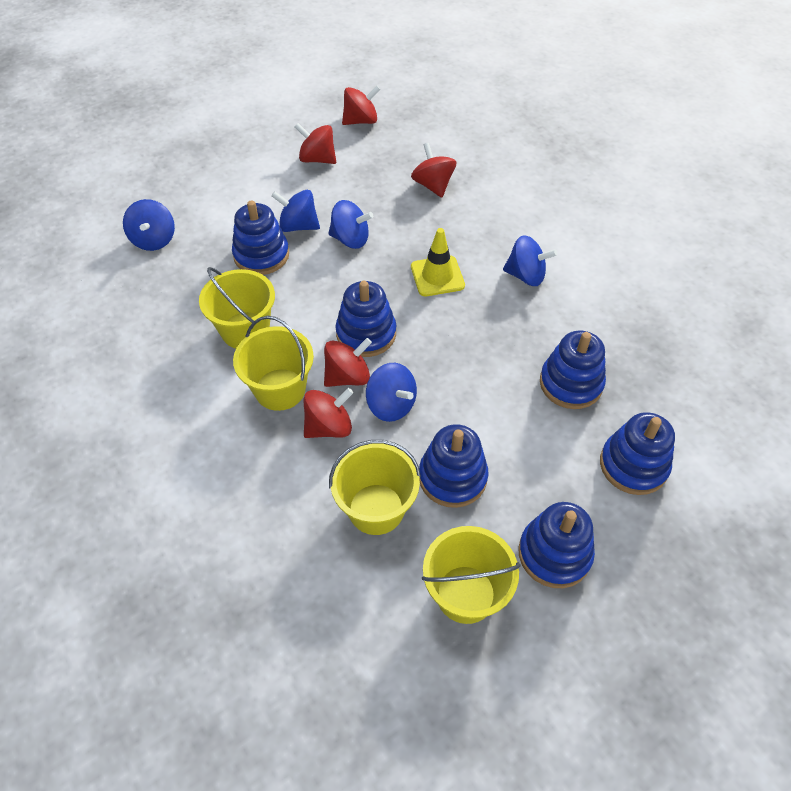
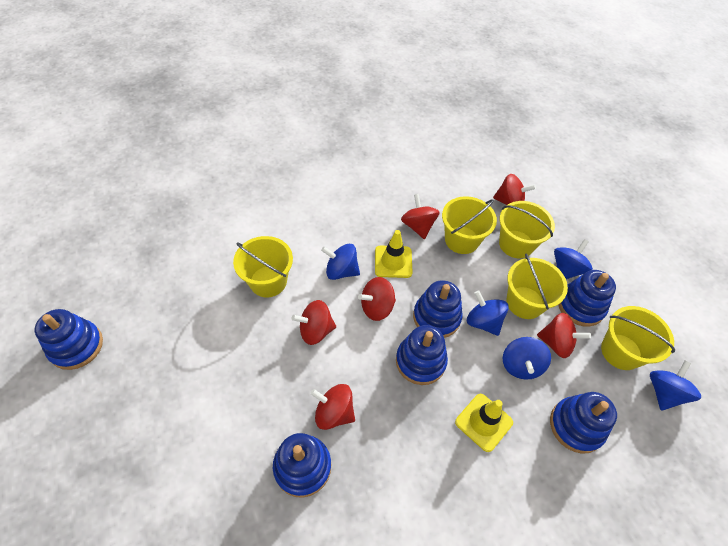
red spinning top: 5 -> 6
yellow bucket: 4 -> 5
yellow traffic cone: 1 -> 2

